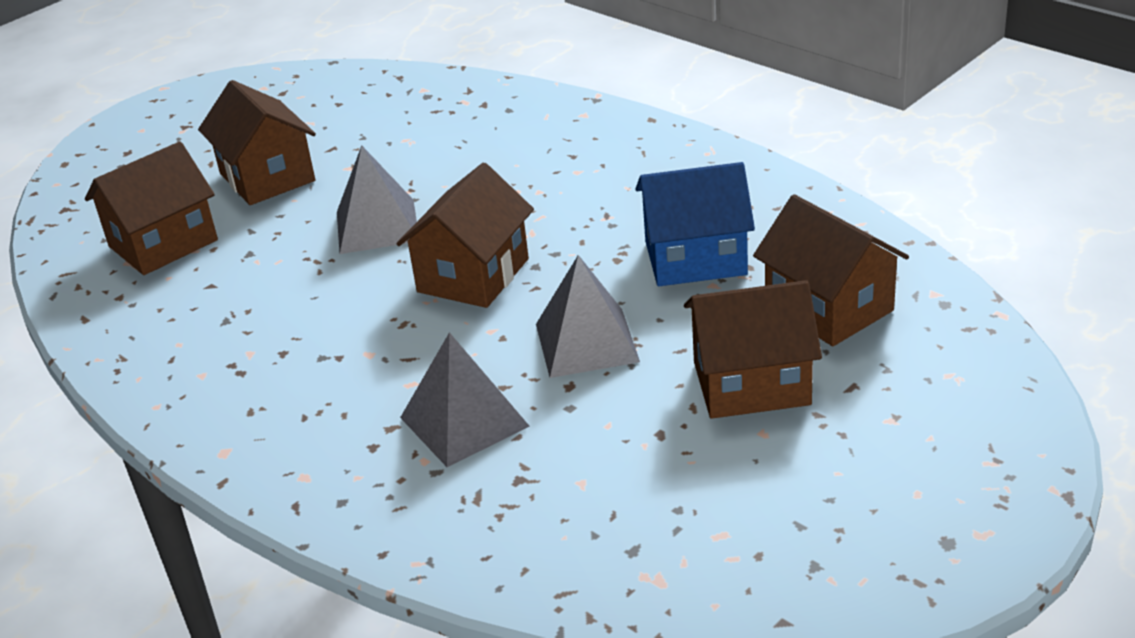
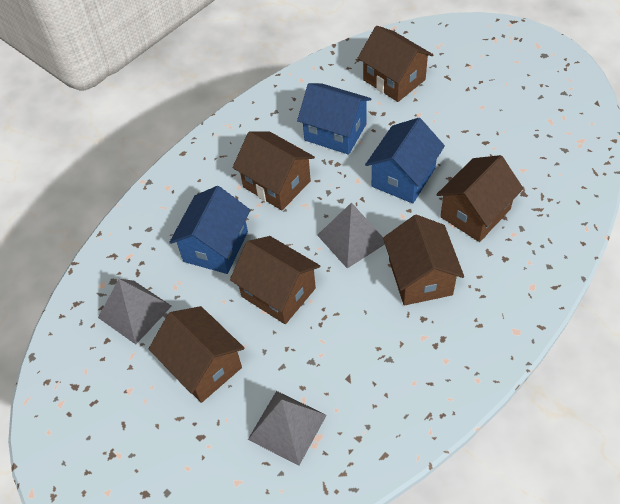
blue house: 1 -> 3
brown house: 5 -> 6

